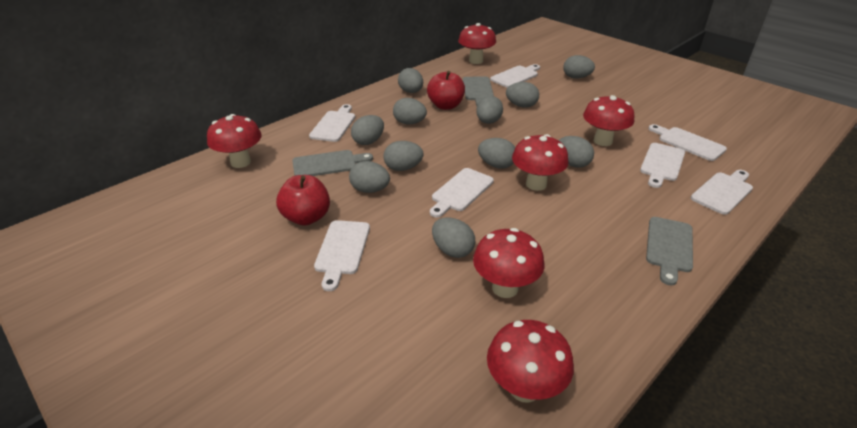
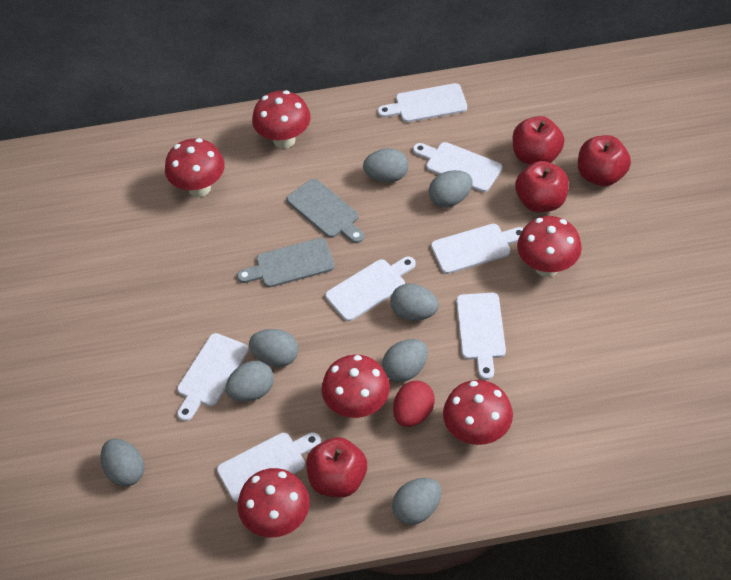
grey cutting board: 3 -> 2
grey egg: 11 -> 8
red apple: 2 -> 4
red egg: 0 -> 1

